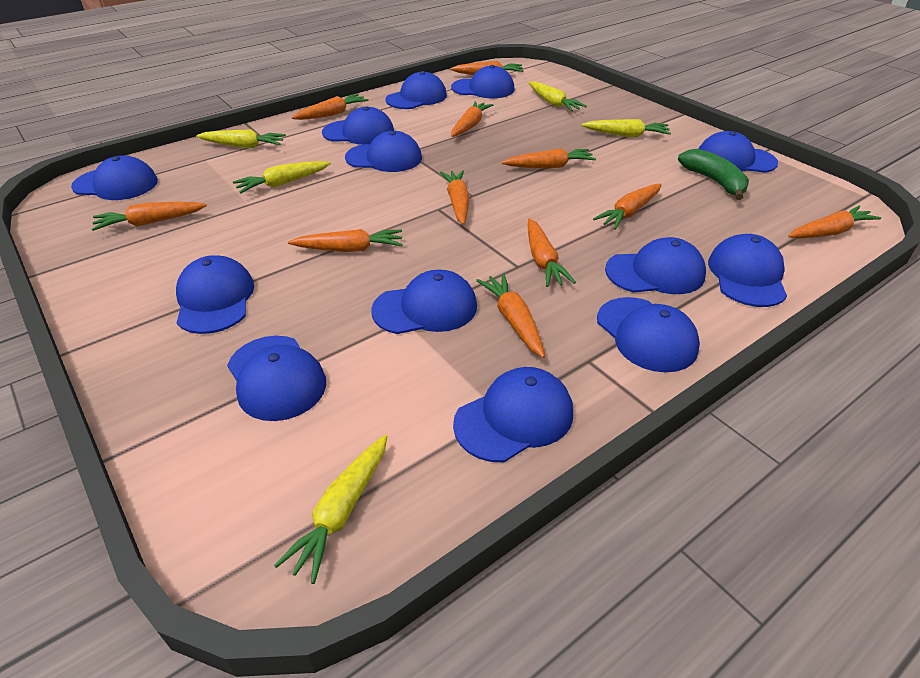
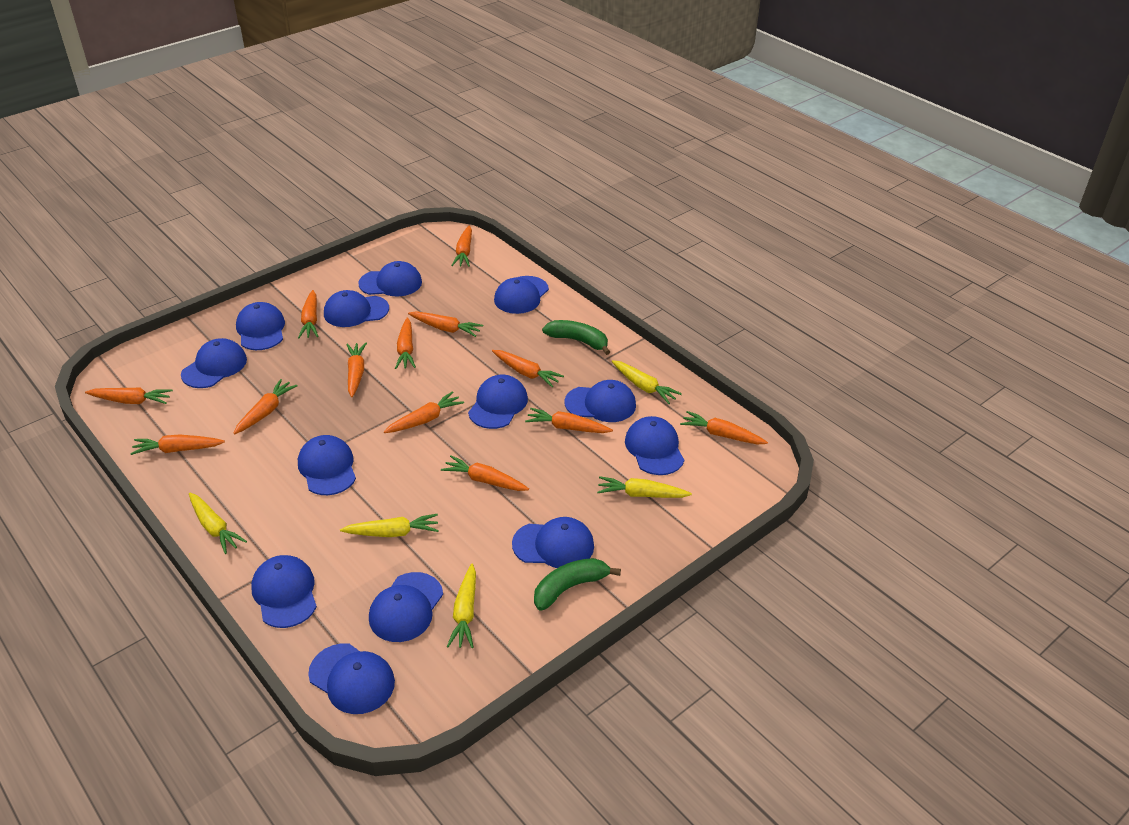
green banana: 1 -> 2
orange carrot: 11 -> 13

